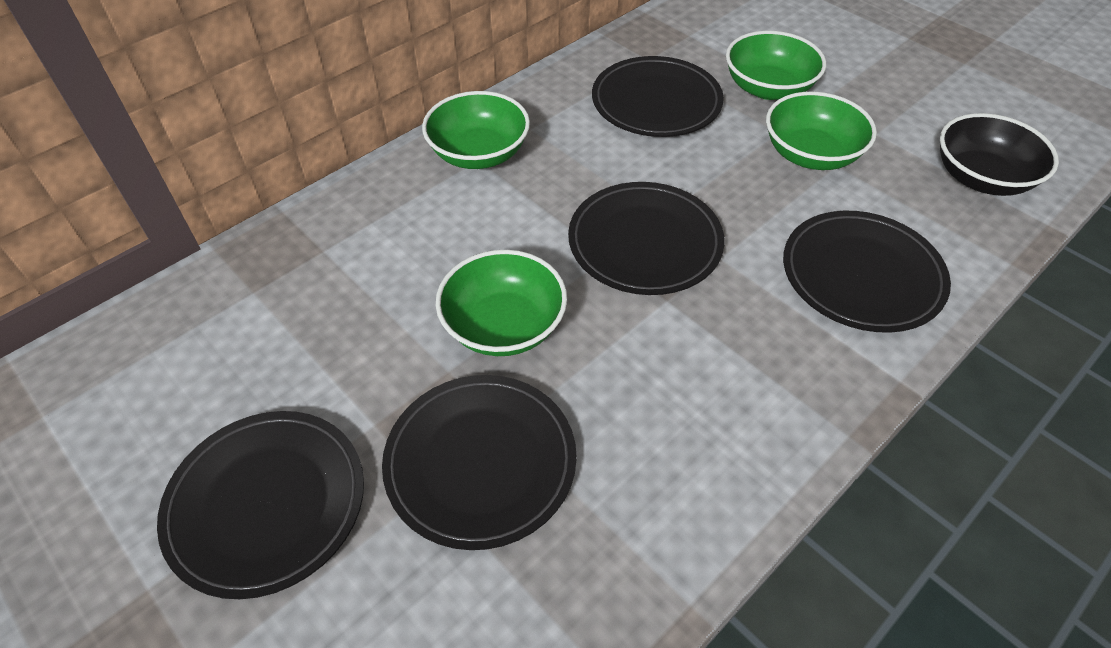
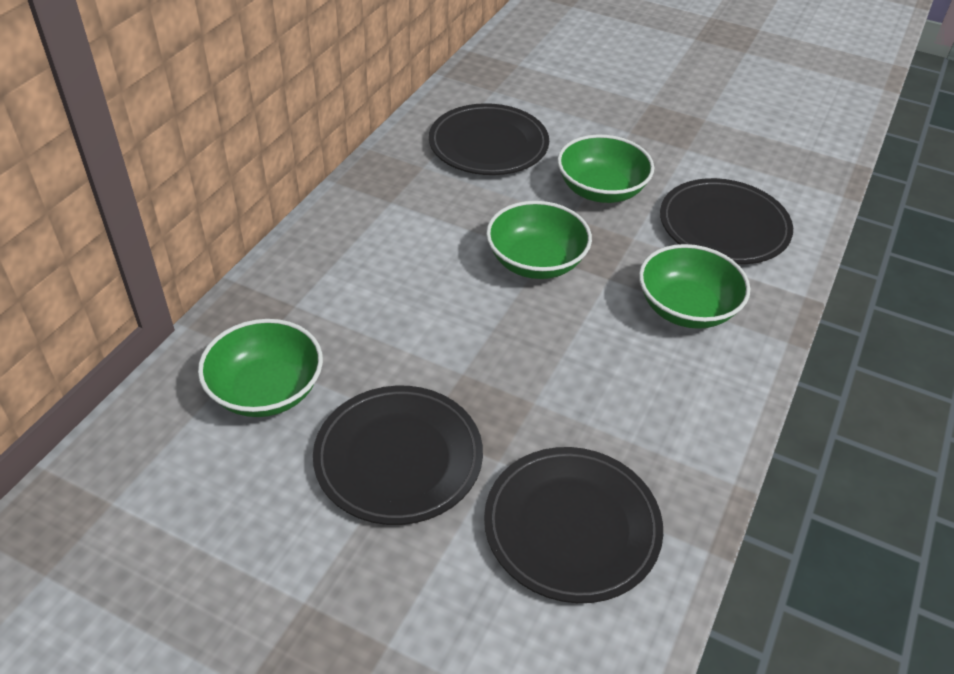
black bowl: 1 -> 0
black plate: 5 -> 4

